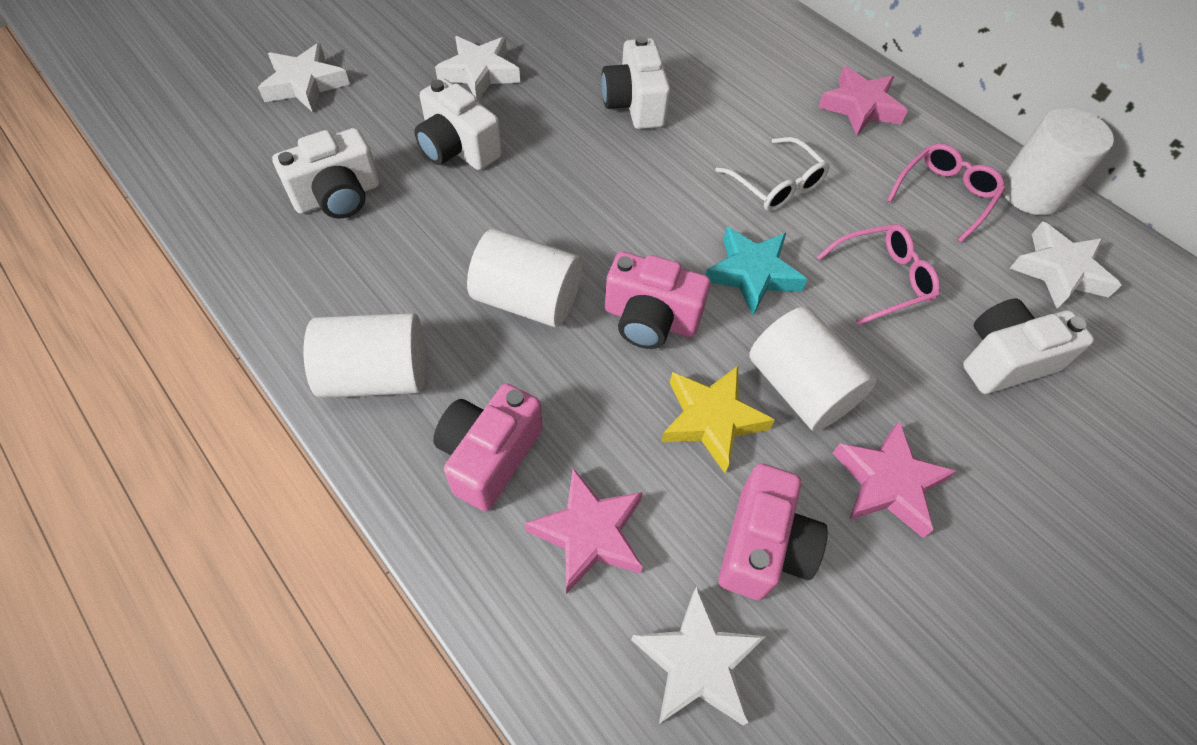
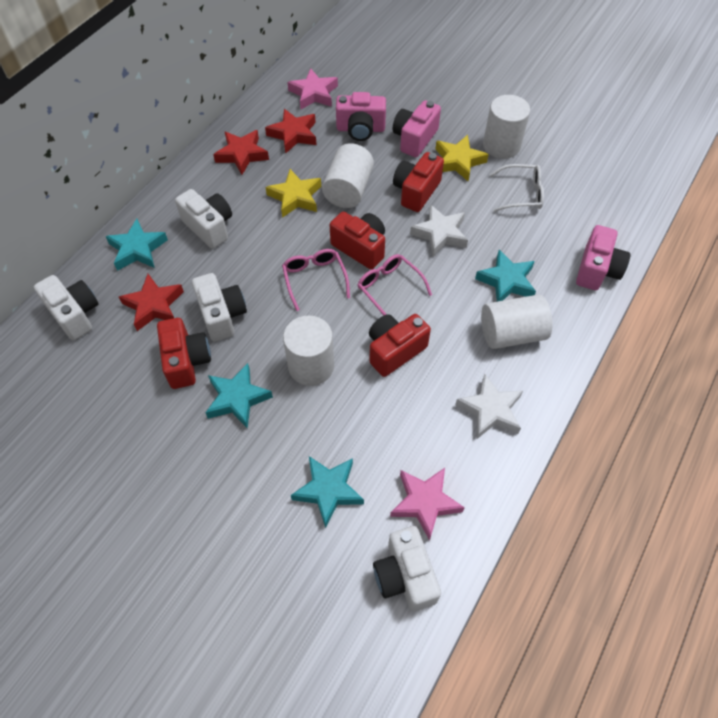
pink star: 3 -> 2
red camera: 0 -> 4
red star: 0 -> 3
turquoise star: 1 -> 4
white star: 4 -> 2
yellow star: 1 -> 2

